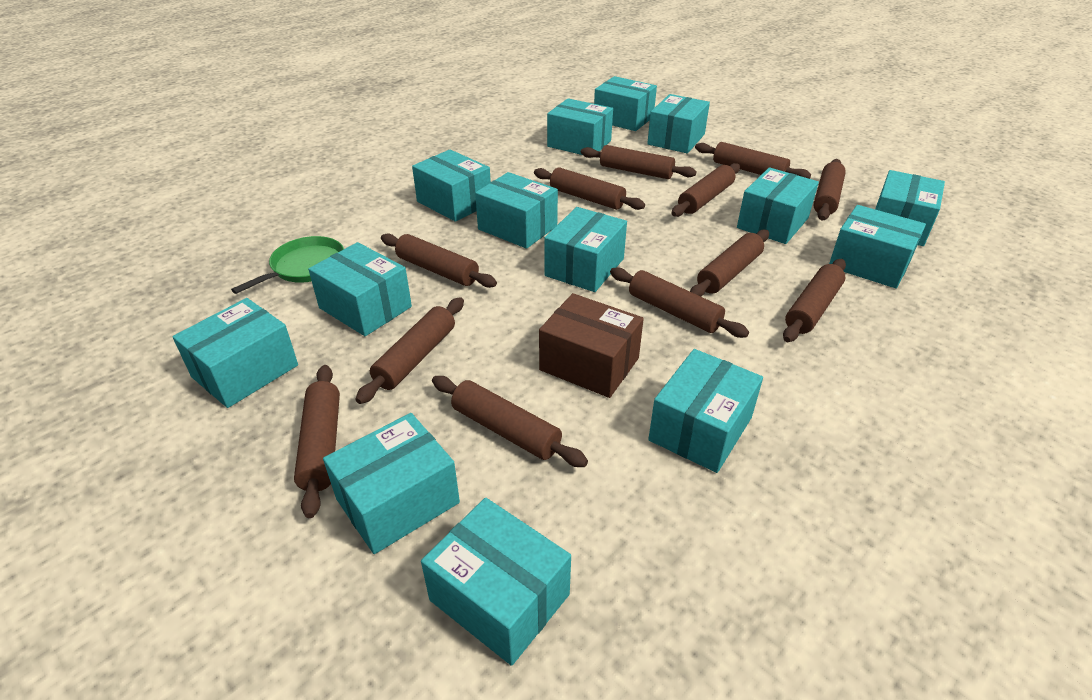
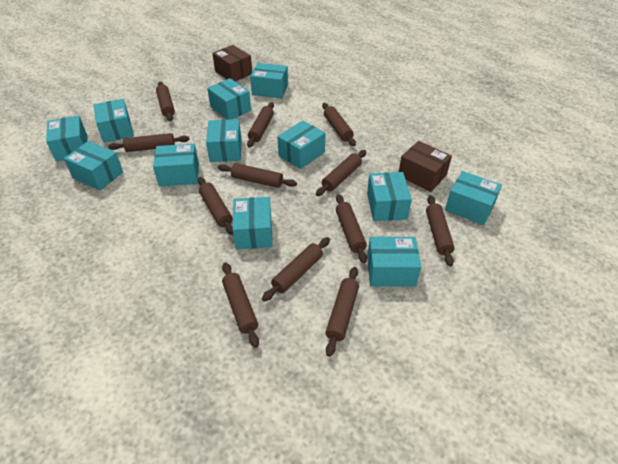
brown box: 1 -> 2
green pan: 1 -> 0
turquoise box: 14 -> 12

